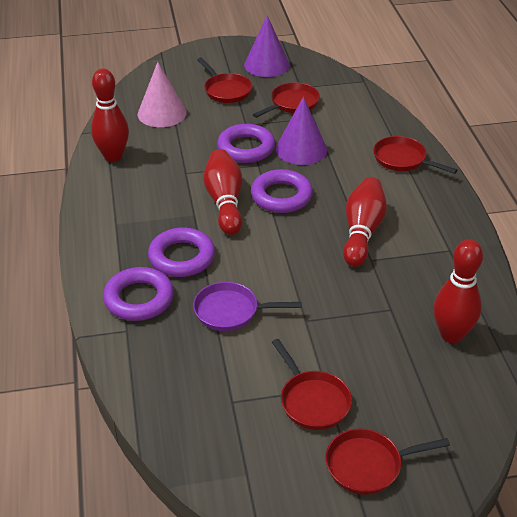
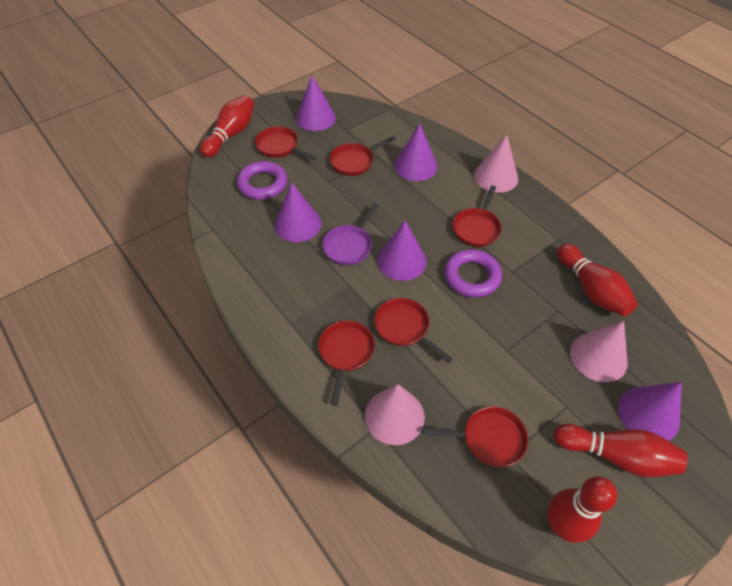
pink cone: 1 -> 3
purple cone: 2 -> 5
purple ring: 4 -> 2
red pan: 5 -> 6

